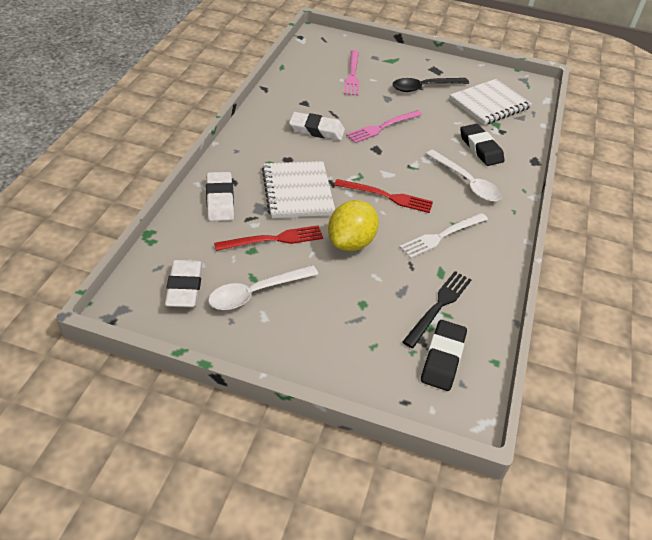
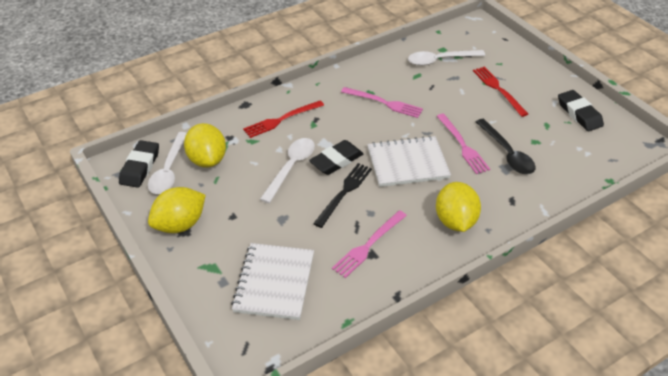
black eraser: 2 -> 3
pink fork: 2 -> 3
white eraser: 3 -> 0
white fork: 1 -> 0
white spoon: 2 -> 3
yellow lemon: 1 -> 3

